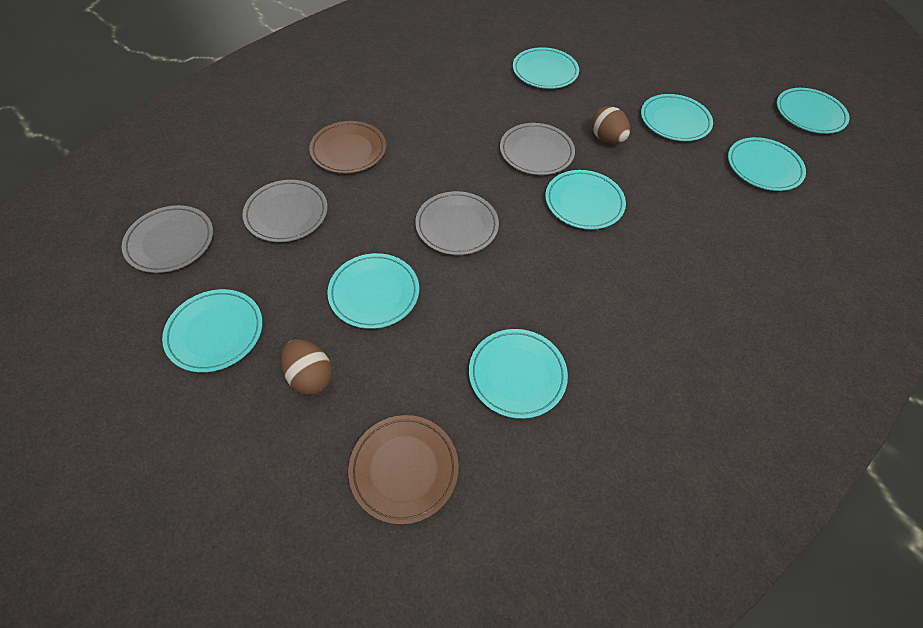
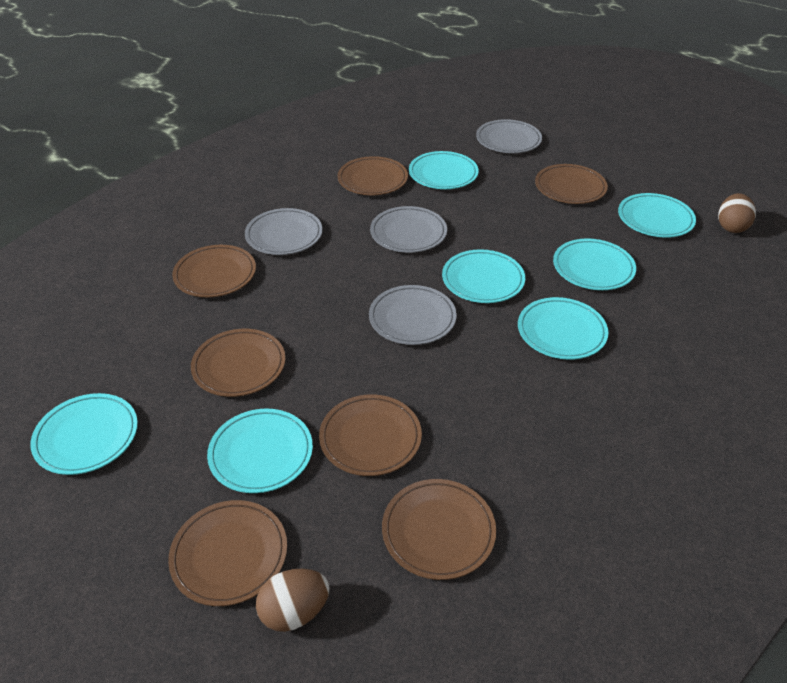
brown plate: 2 -> 7
turquoise plate: 8 -> 7

